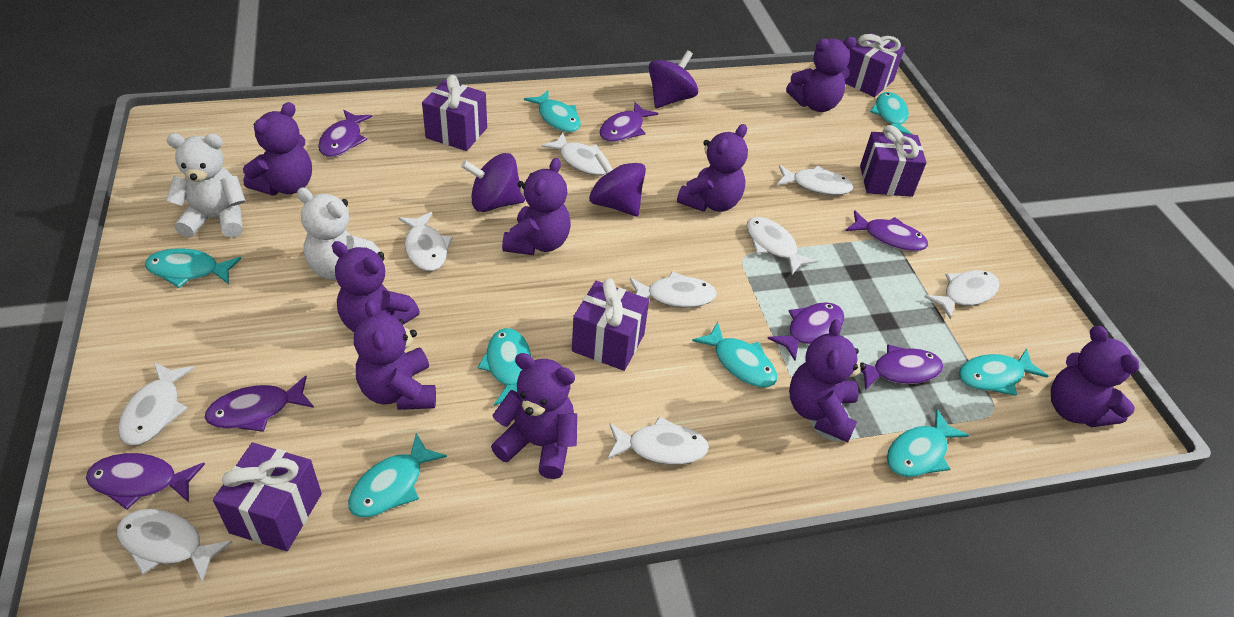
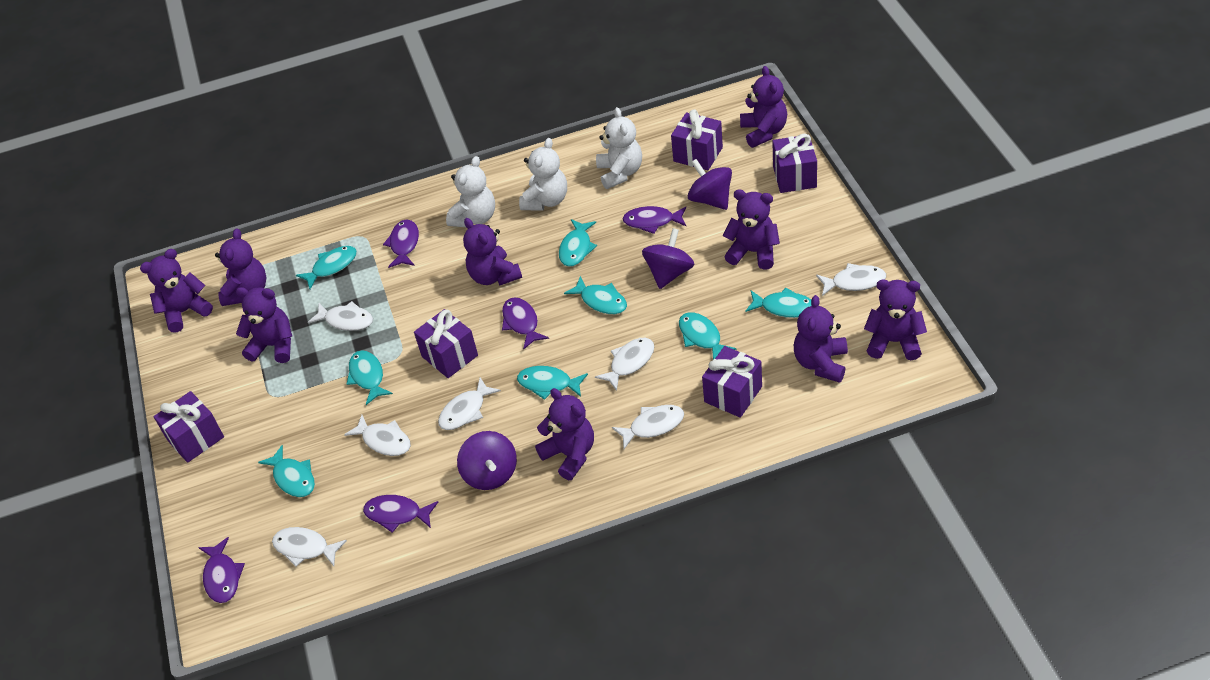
purple fish: 7 -> 5
white fish: 9 -> 7
white teddy bear: 2 -> 3

